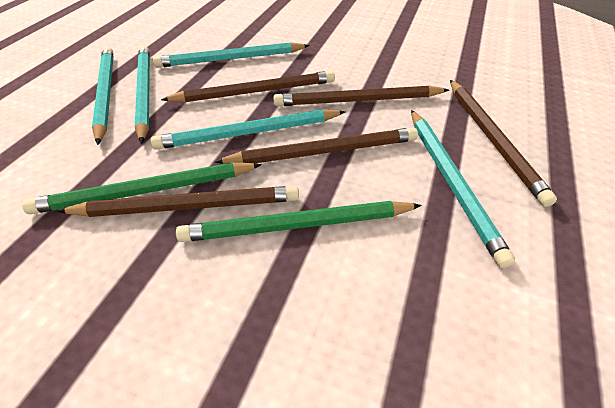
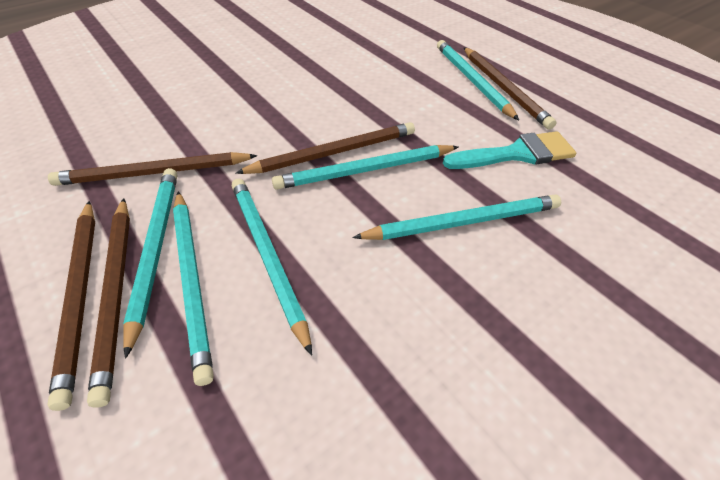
green pencil: 2 -> 0
turquoise brush: 0 -> 1
turquoise pencil: 5 -> 6

